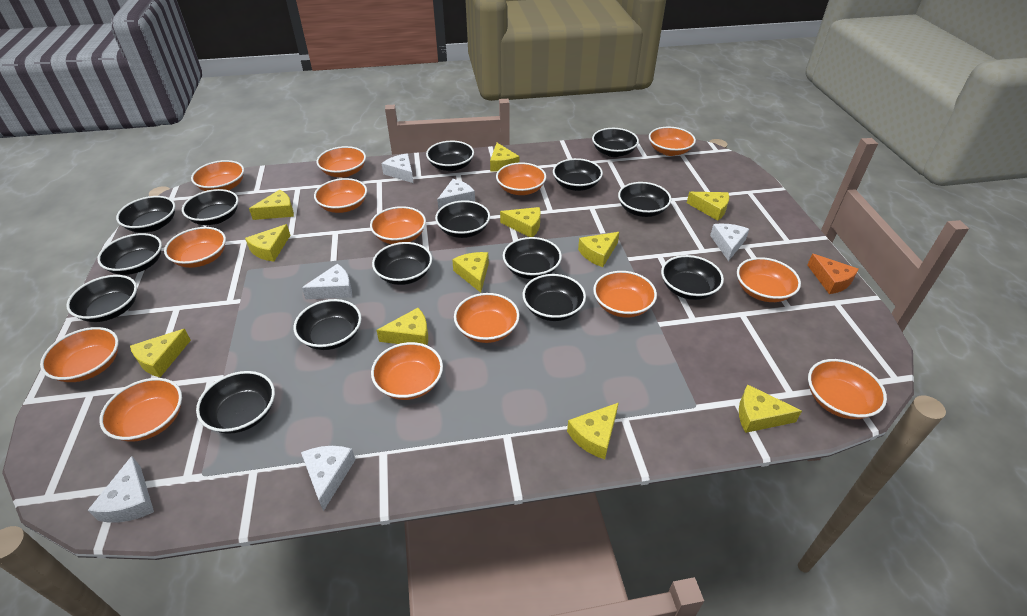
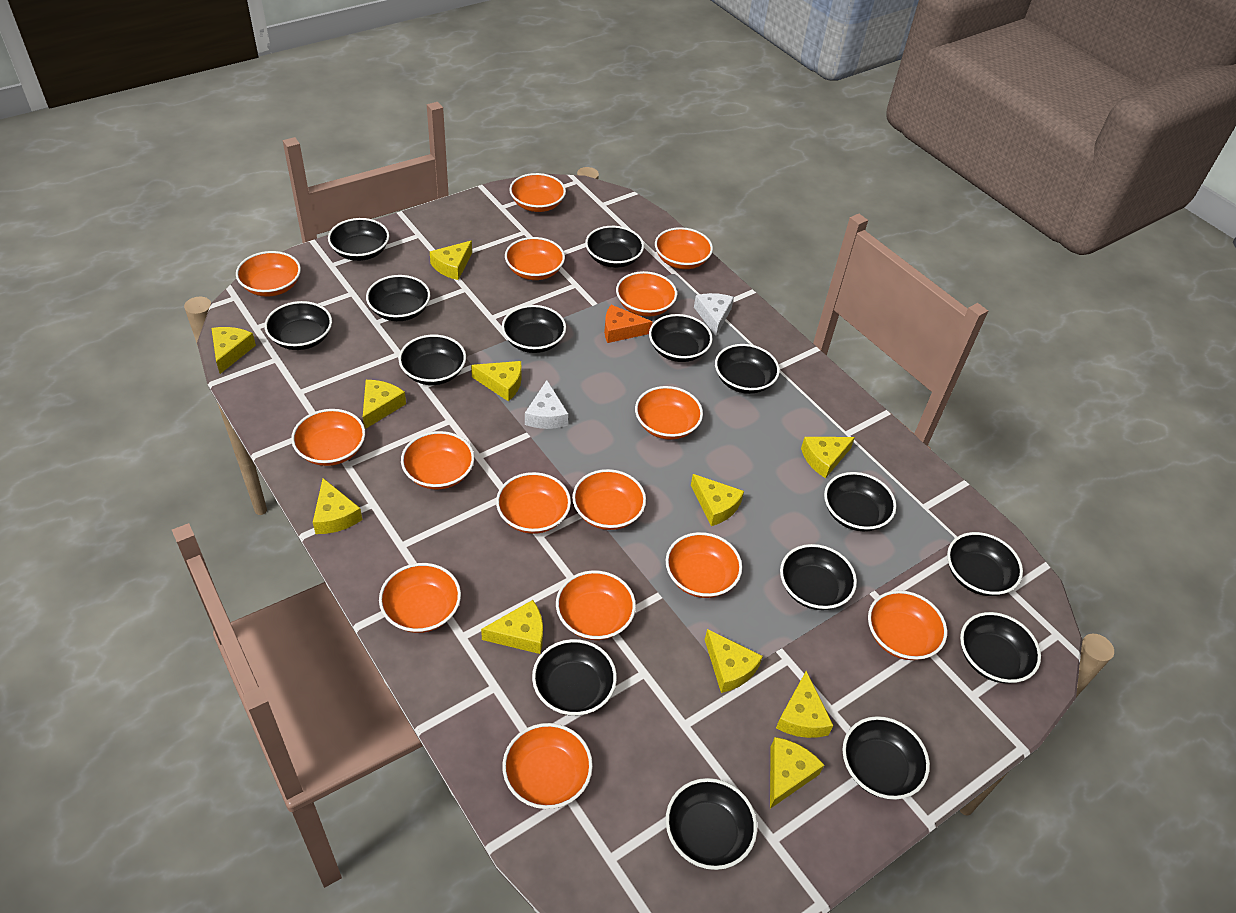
orange bowl: 14 -> 15
white cheese: 6 -> 2

